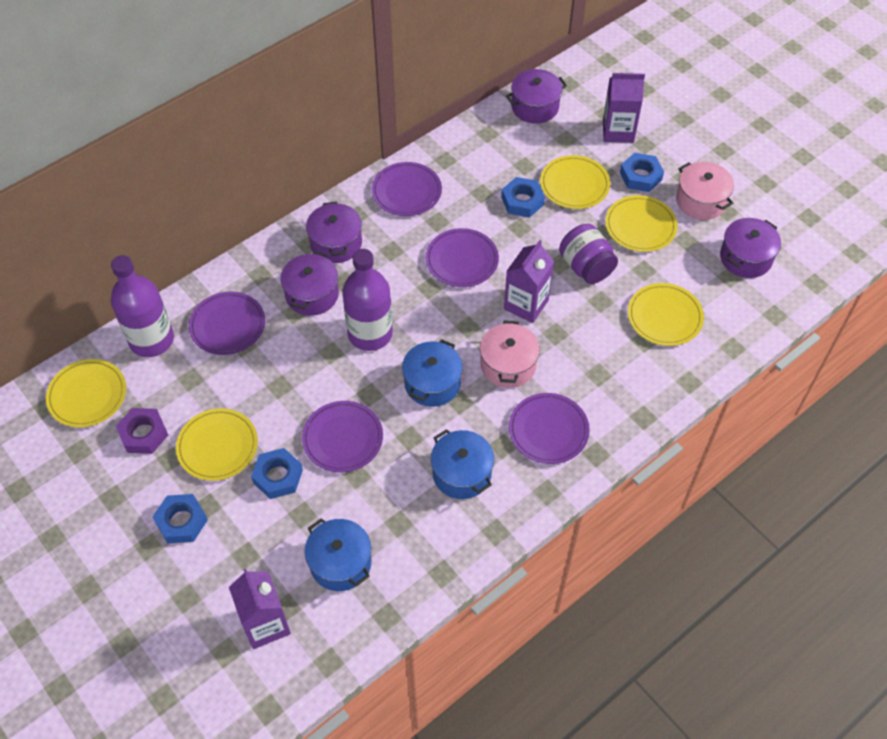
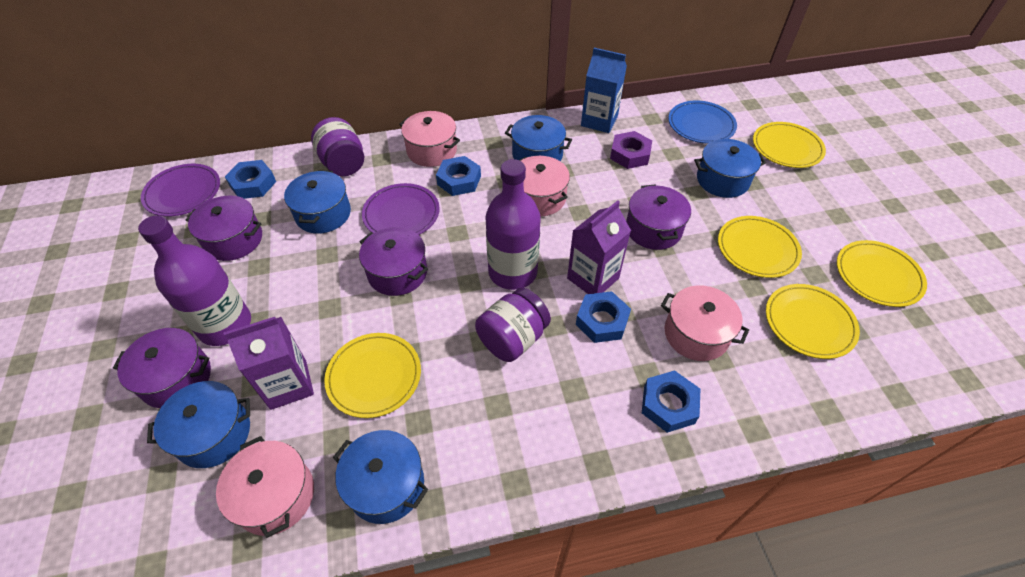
blue carton: 0 -> 1
blue plate: 0 -> 1
blue pot: 3 -> 5
pink pot: 2 -> 4
purple carton: 3 -> 2
purple jar: 1 -> 2
purple plate: 5 -> 2

